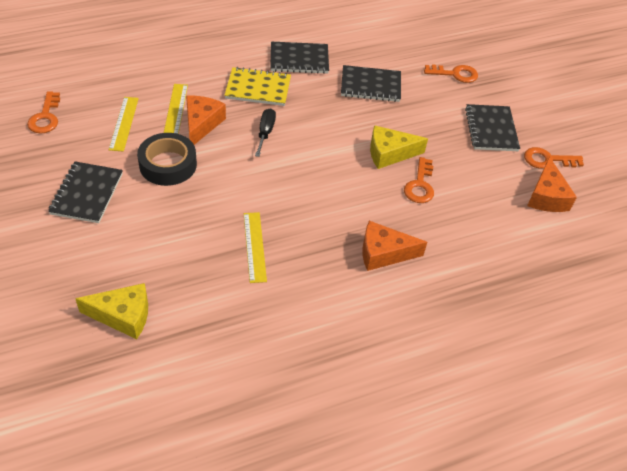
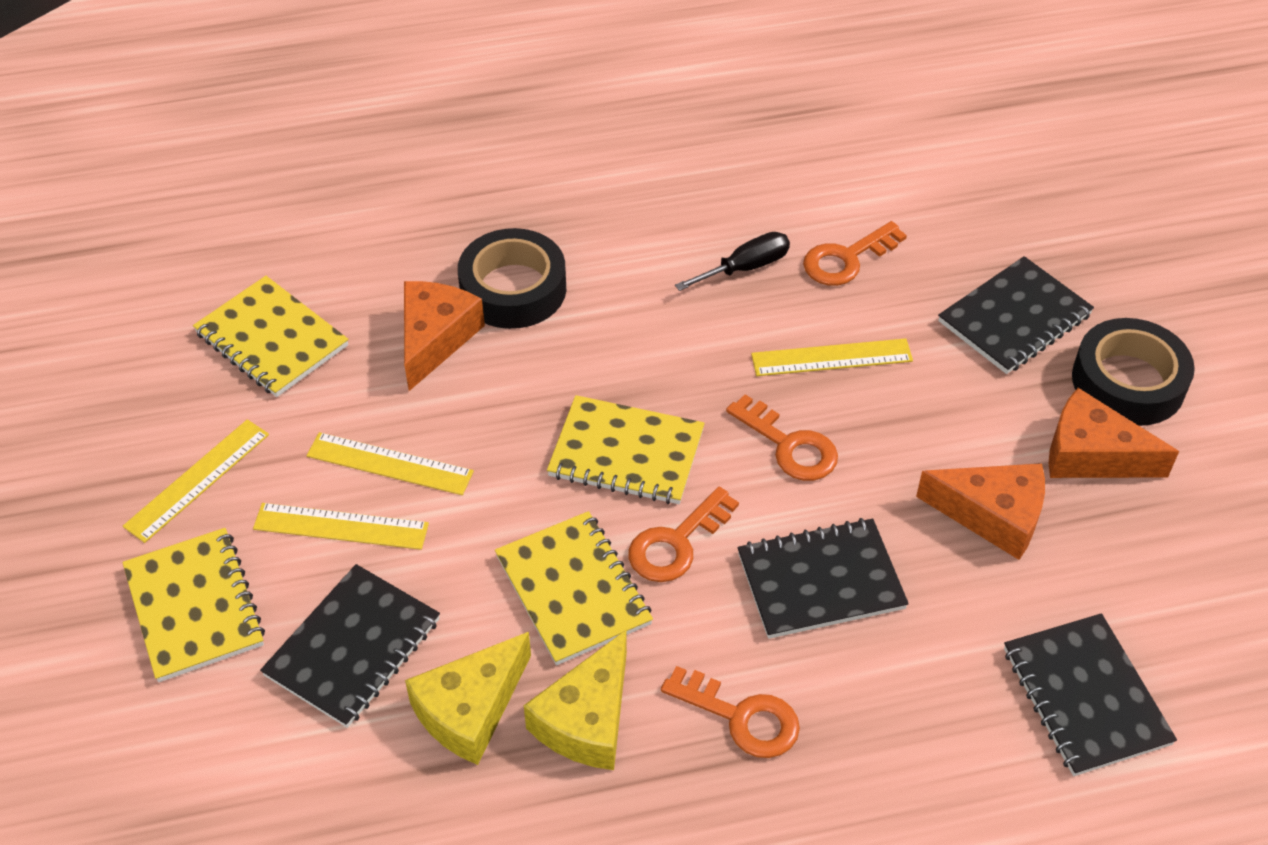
black tape: 1 -> 2
yellow notebook: 1 -> 4
yellow ruler: 3 -> 4

